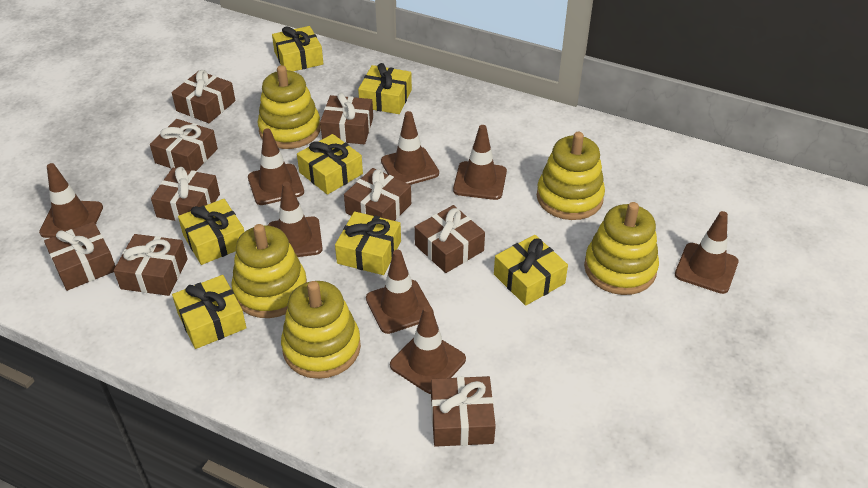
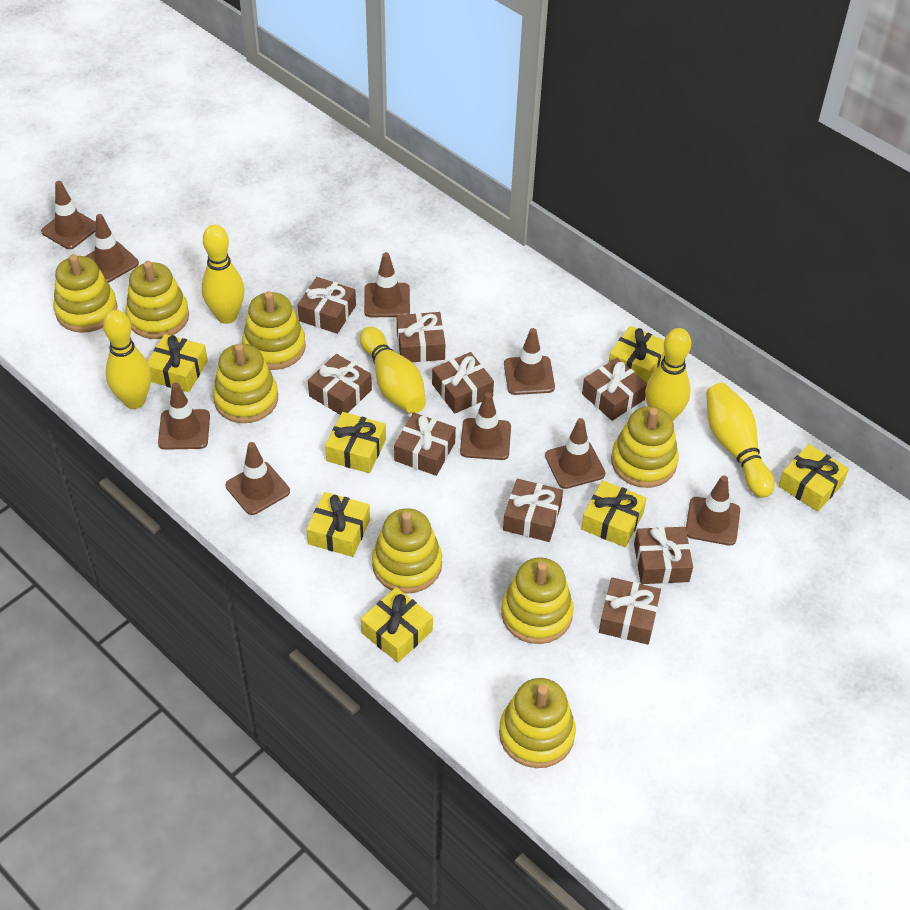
brown traffic cone: 8 -> 9
yellow bowling pin: 0 -> 5
yellow stacking toy: 5 -> 8

